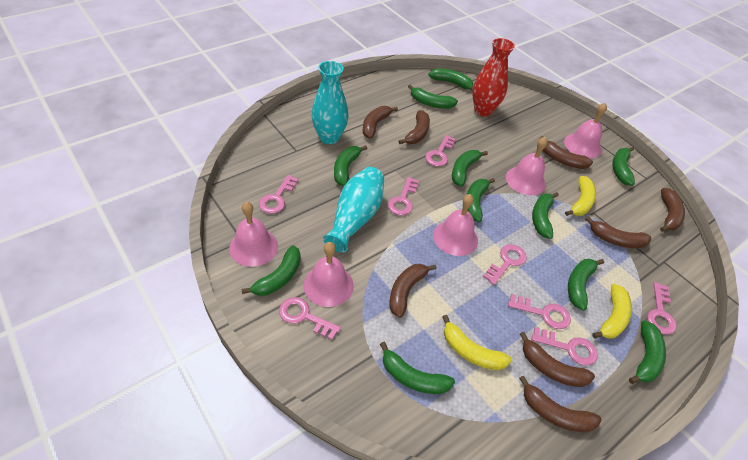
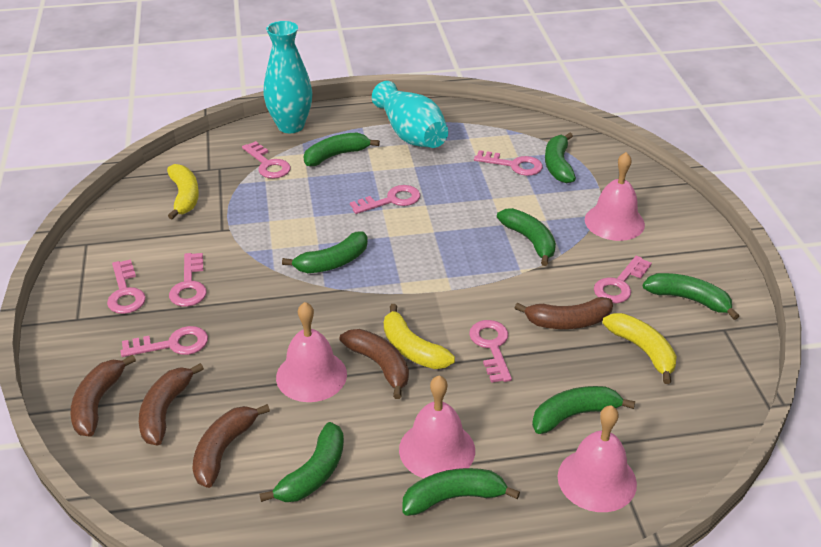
brown banana: 8 -> 5
green banana: 11 -> 8
pink bell: 5 -> 4
red vase: 1 -> 0

